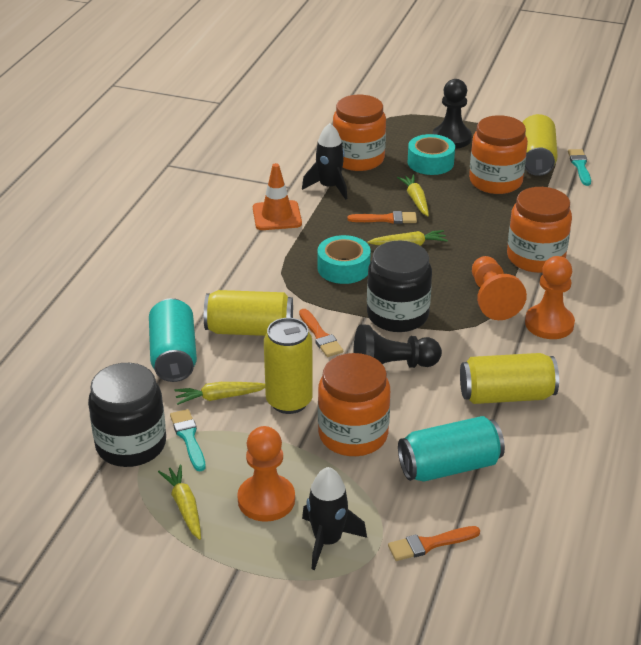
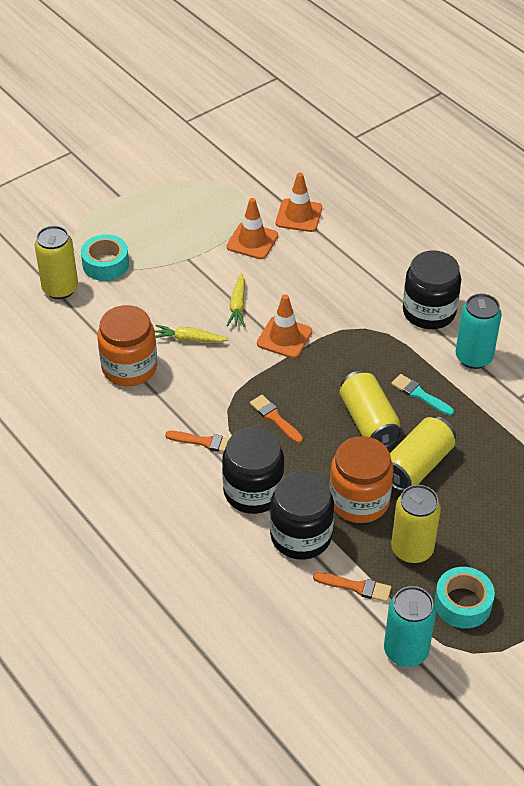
black jar: 2 -> 3
black pawn: 2 -> 0
black rocket: 2 -> 0
orange jar: 4 -> 2
orange pawn: 3 -> 0
orange traffic cone: 1 -> 3
turquoise brush: 2 -> 1
yellow carrot: 4 -> 2

